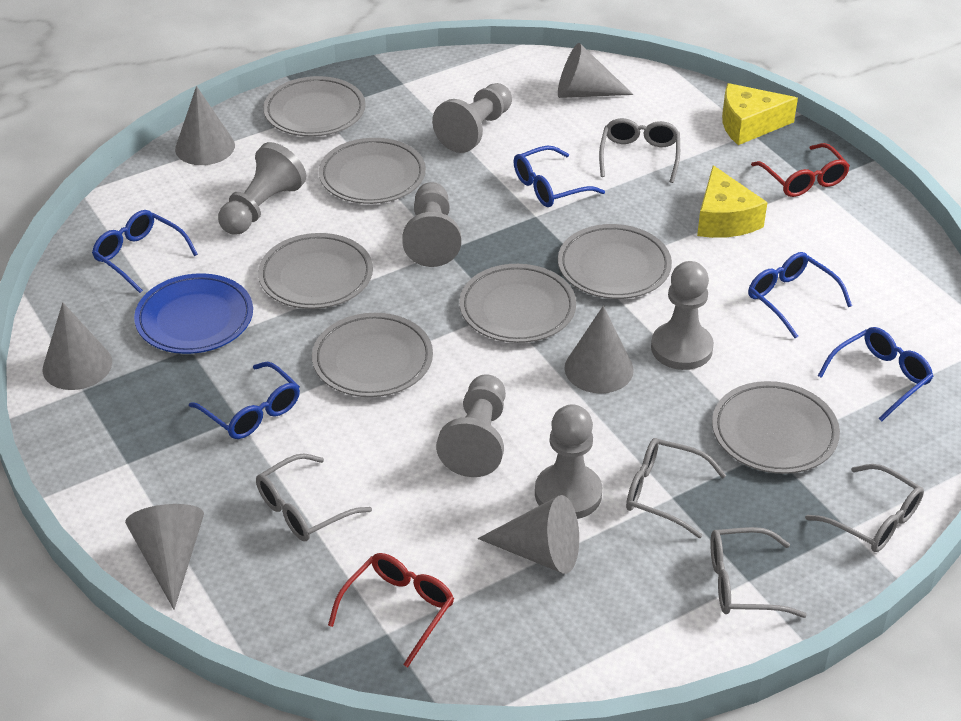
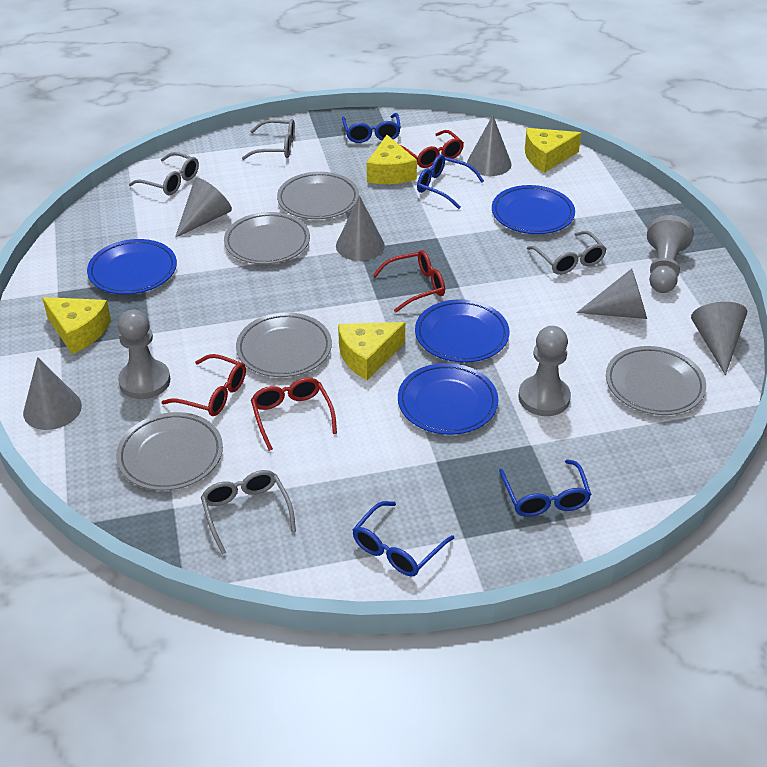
blue glasses: 5 -> 4
blue plate: 1 -> 4
grey glasses: 5 -> 4
grey pawn: 6 -> 3
grey plate: 7 -> 5
red glasses: 2 -> 4
yellow cheese: 2 -> 4

